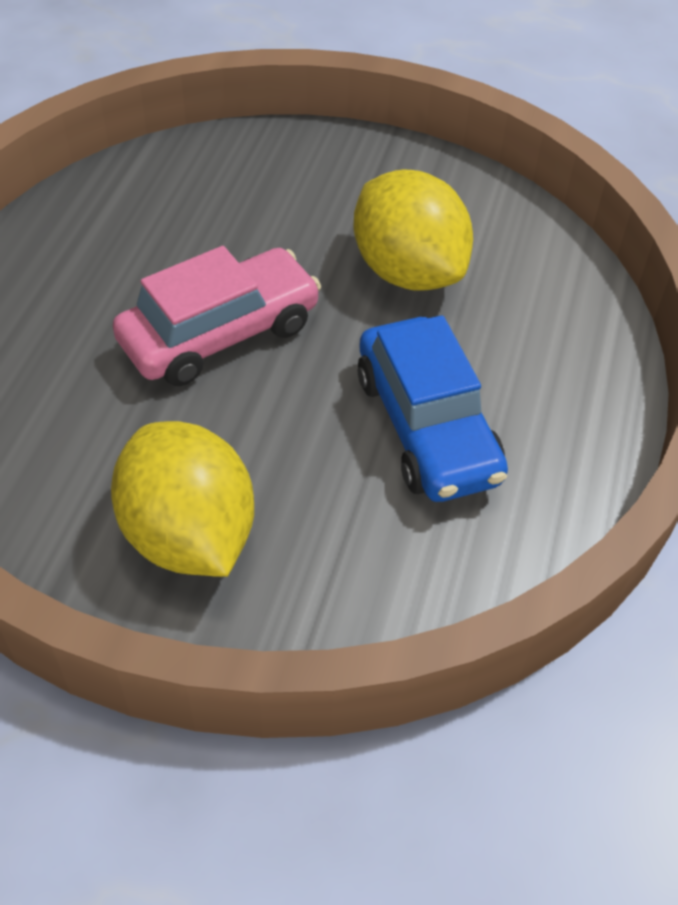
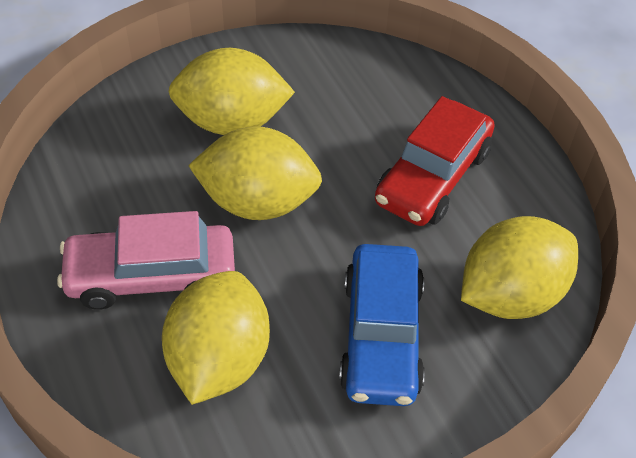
red car: 0 -> 1
yellow lemon: 2 -> 4

